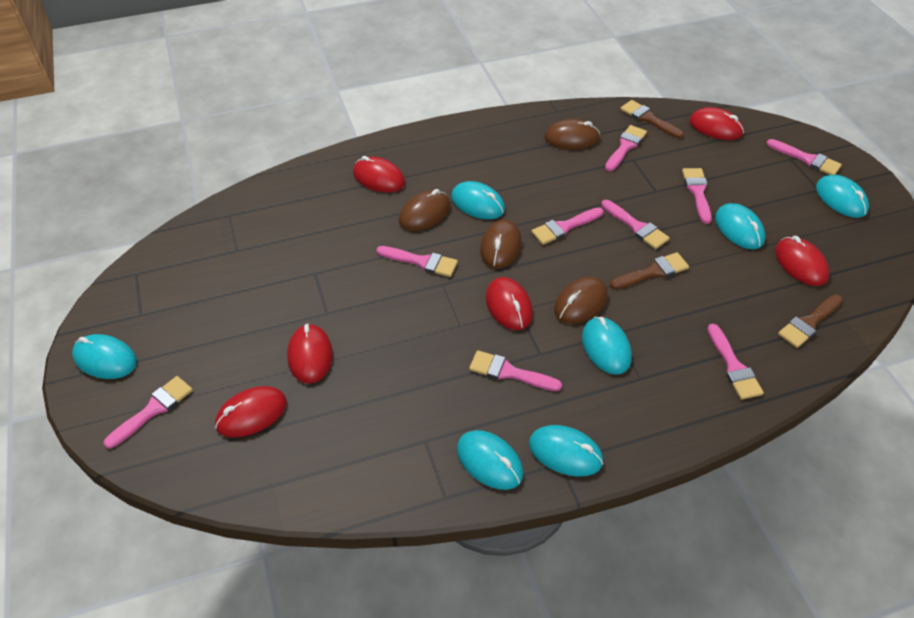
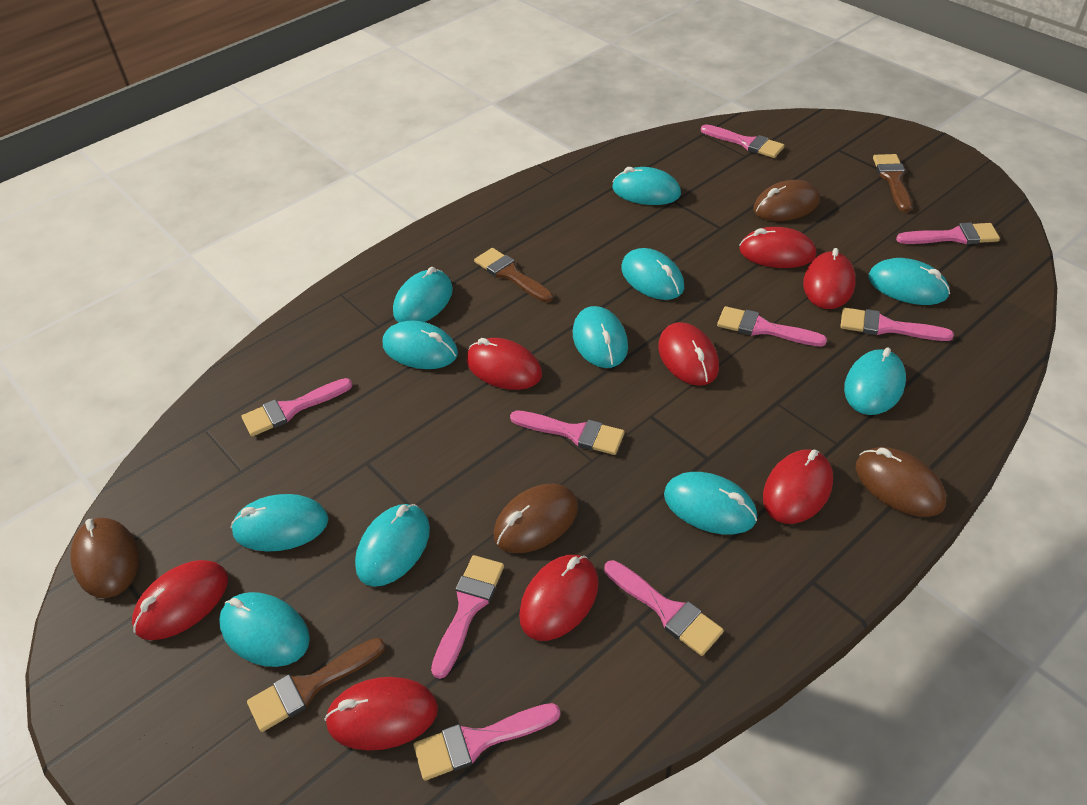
red mouse: 6 -> 8
turquoise mouse: 7 -> 11

